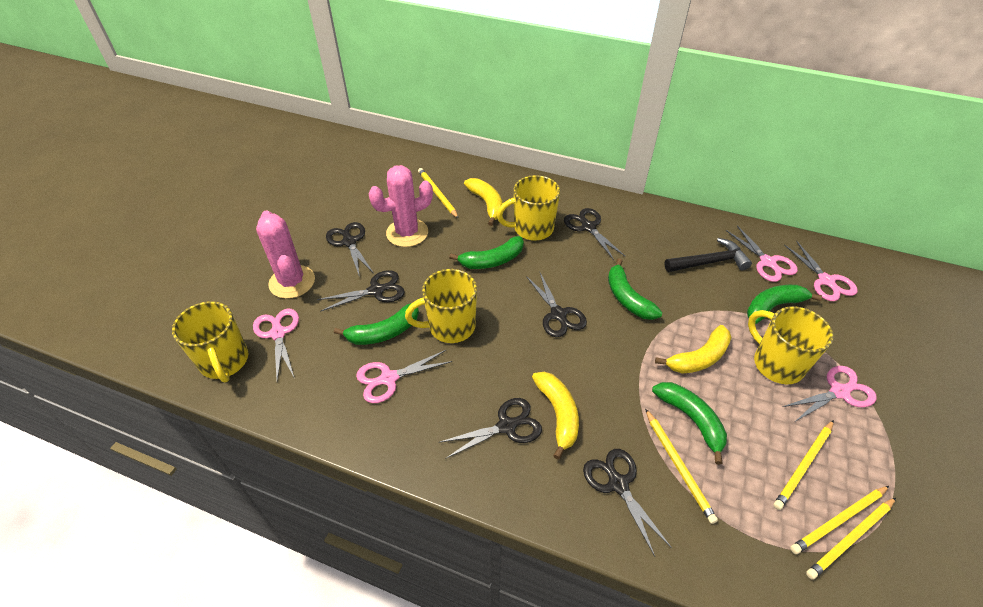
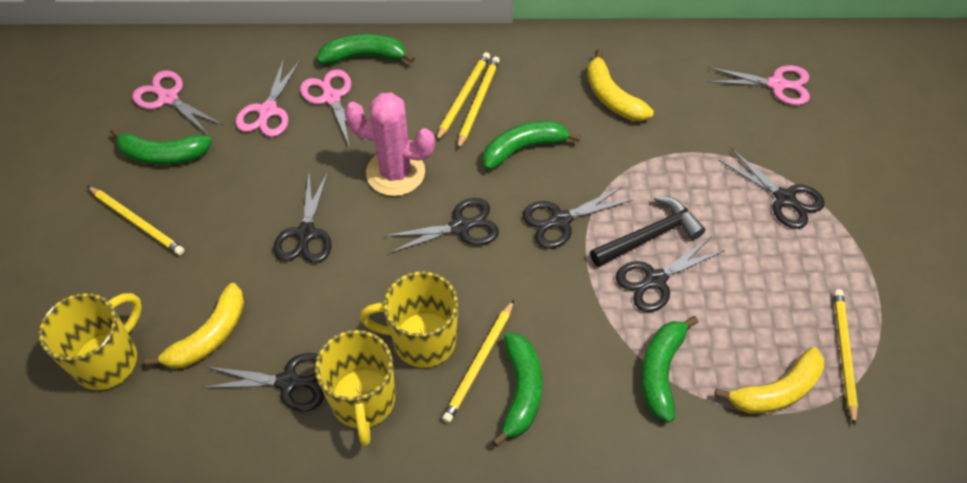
pink cactus: 2 -> 1
pink scissors: 5 -> 4
yellow mug: 4 -> 3

